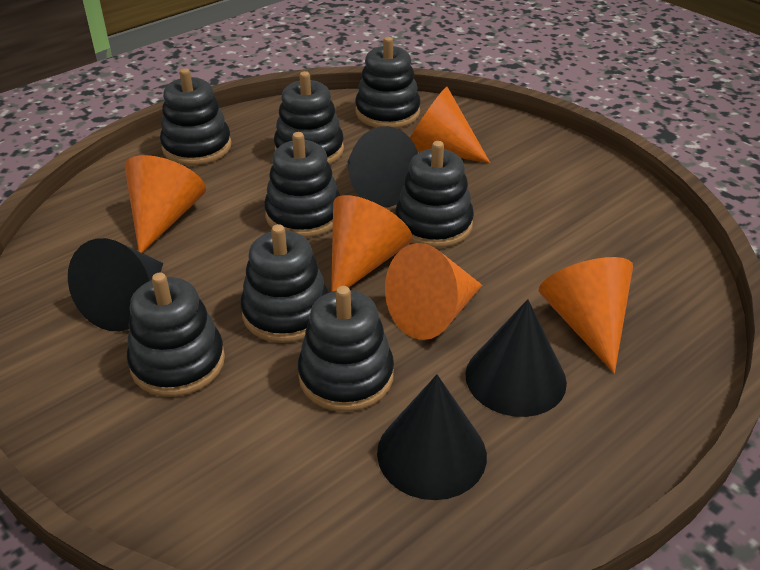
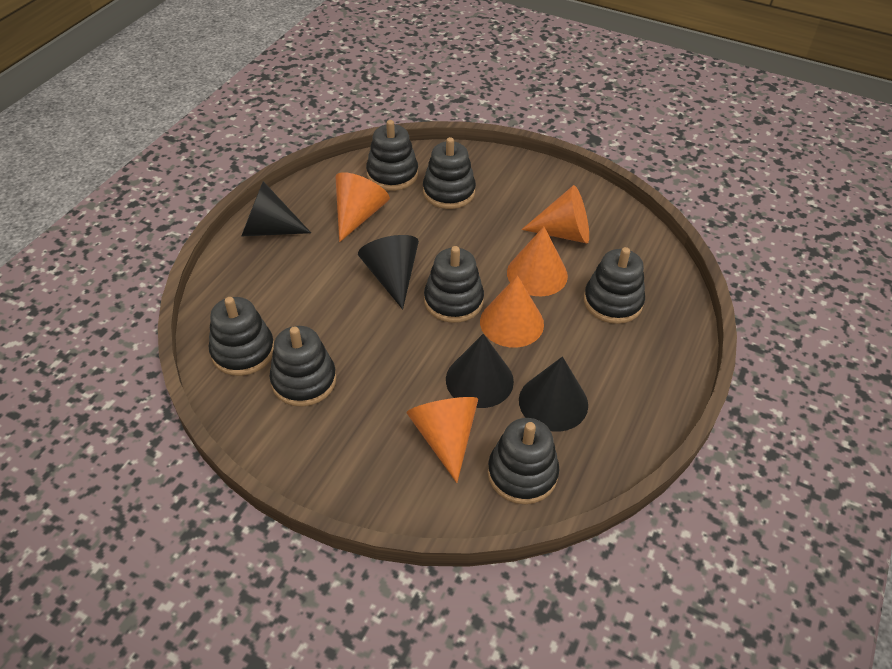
black stacking toy: 8 -> 7

